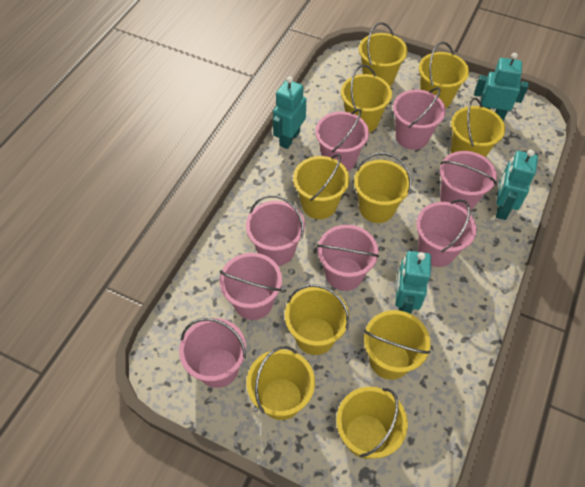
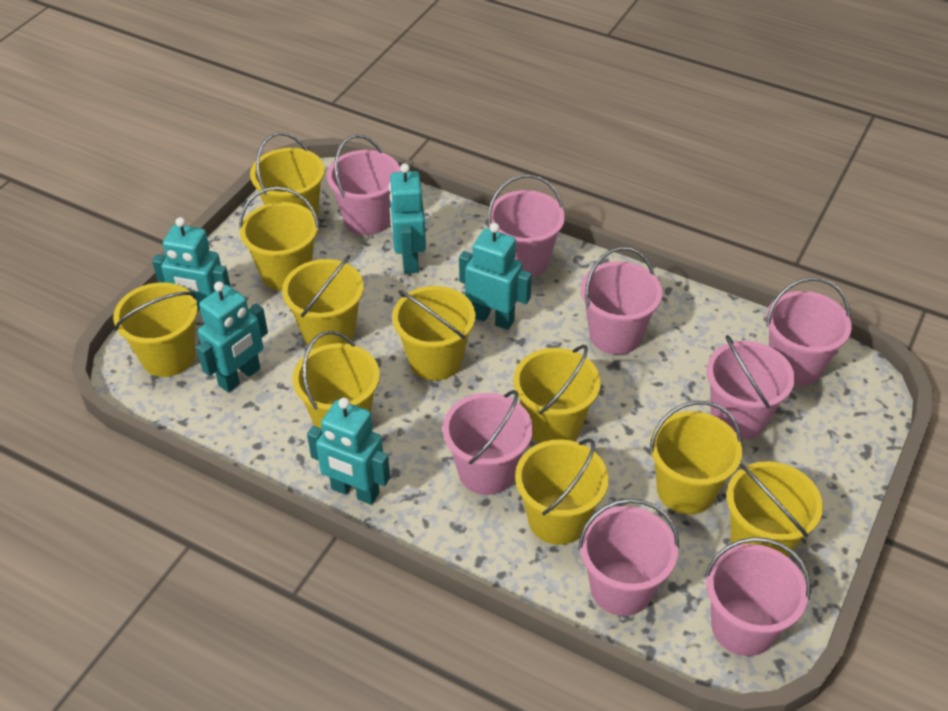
turquoise robot: 4 -> 5

